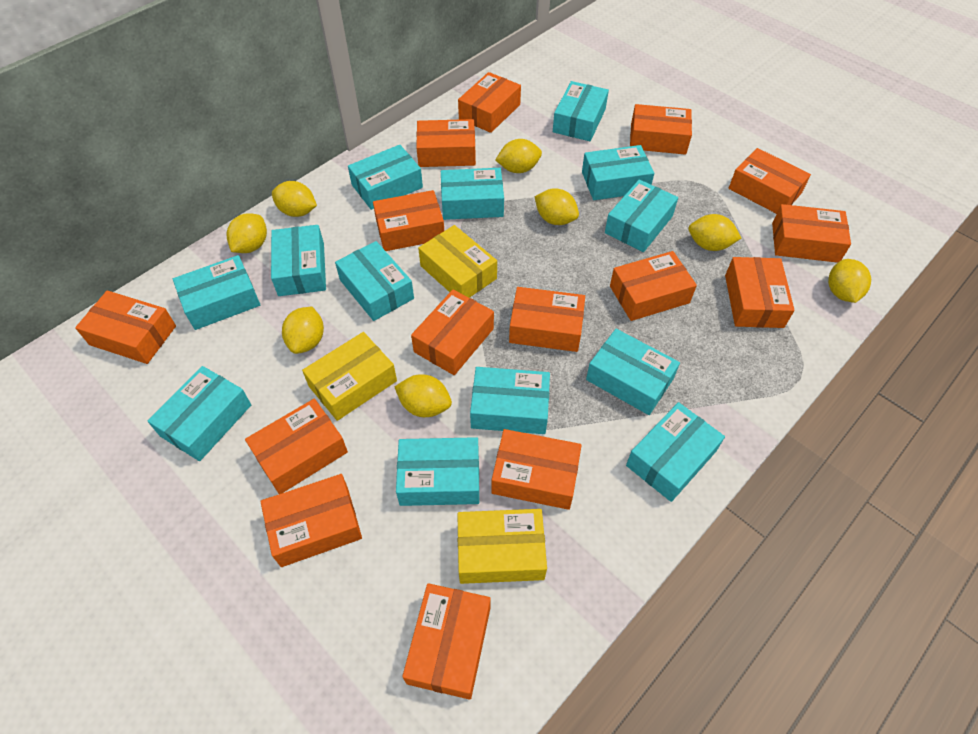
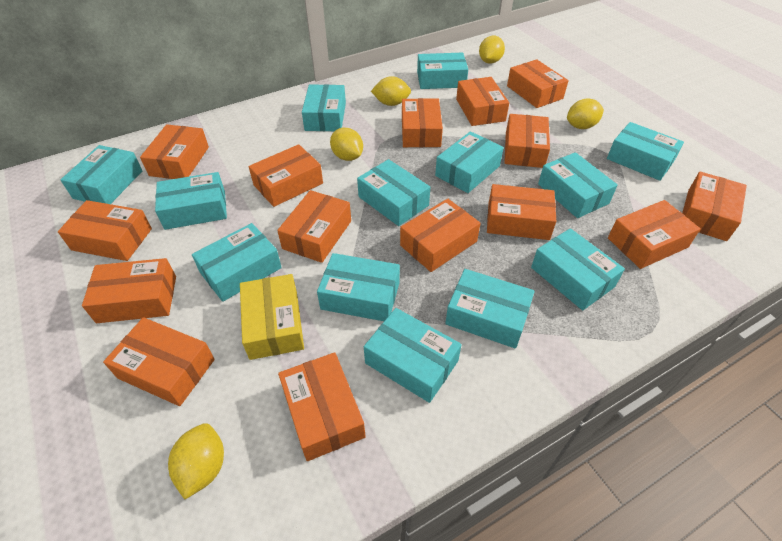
yellow box: 3 -> 1
yellow lemon: 8 -> 5

